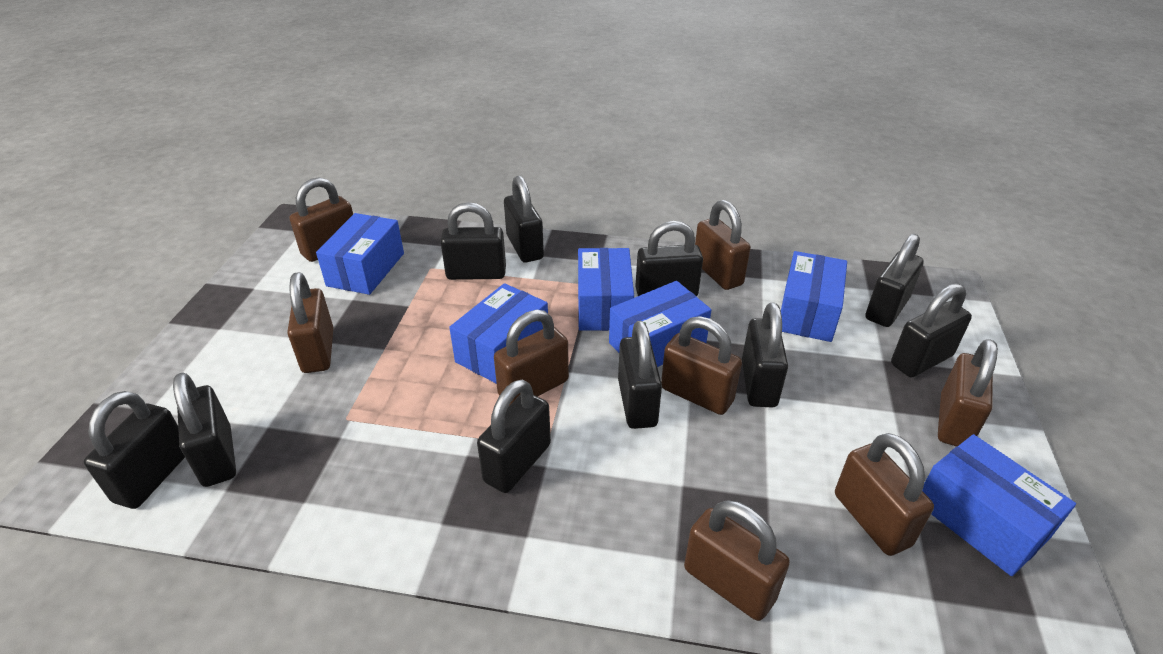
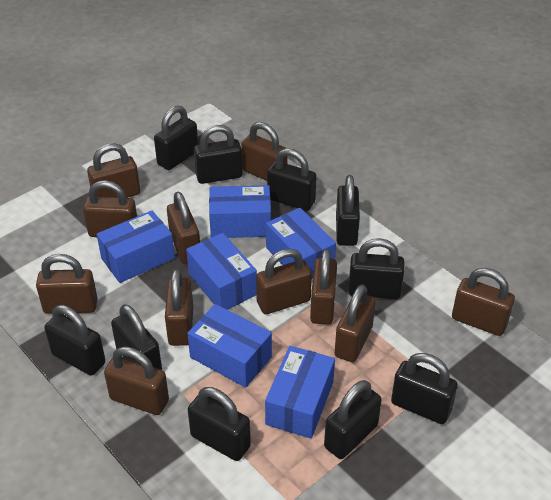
brown padlock: 8 -> 11

